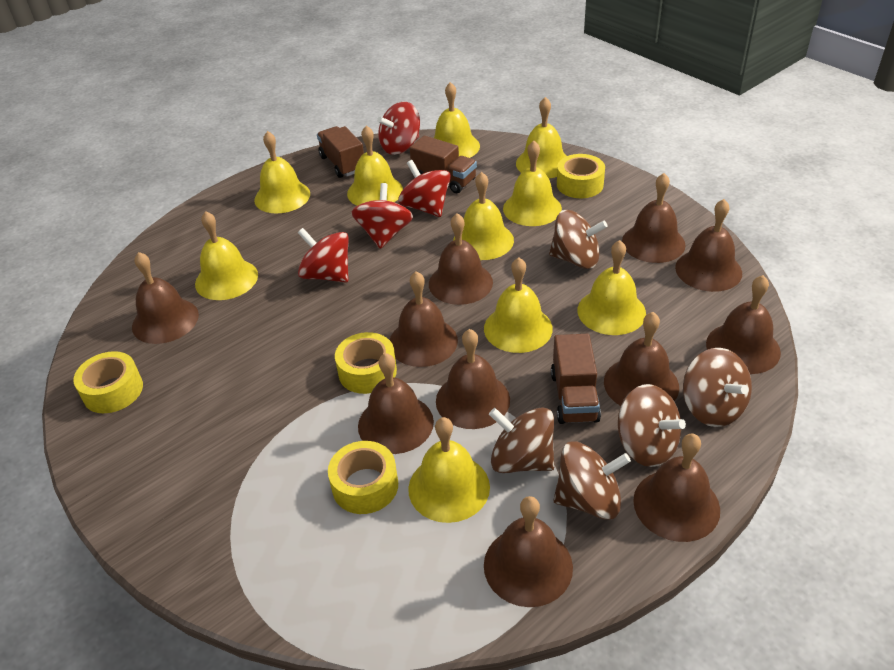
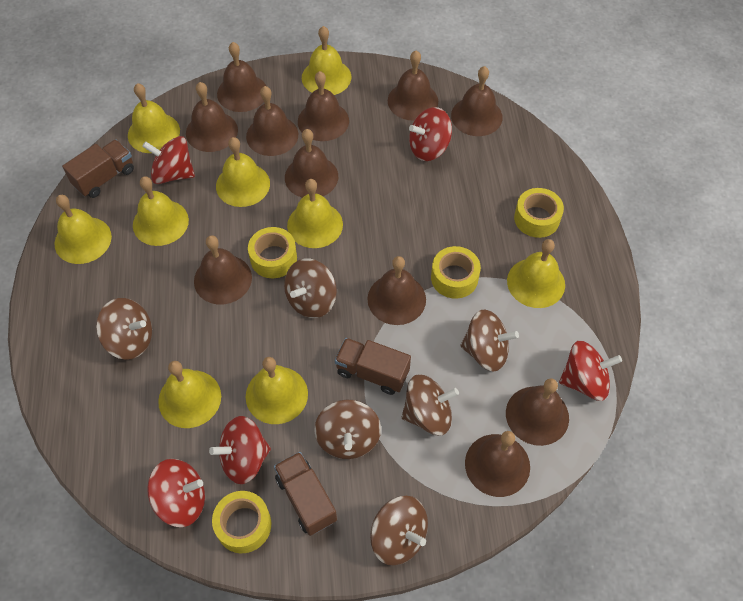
brown spinning top: 5 -> 6
red spinning top: 4 -> 5
yellow bell: 10 -> 9

